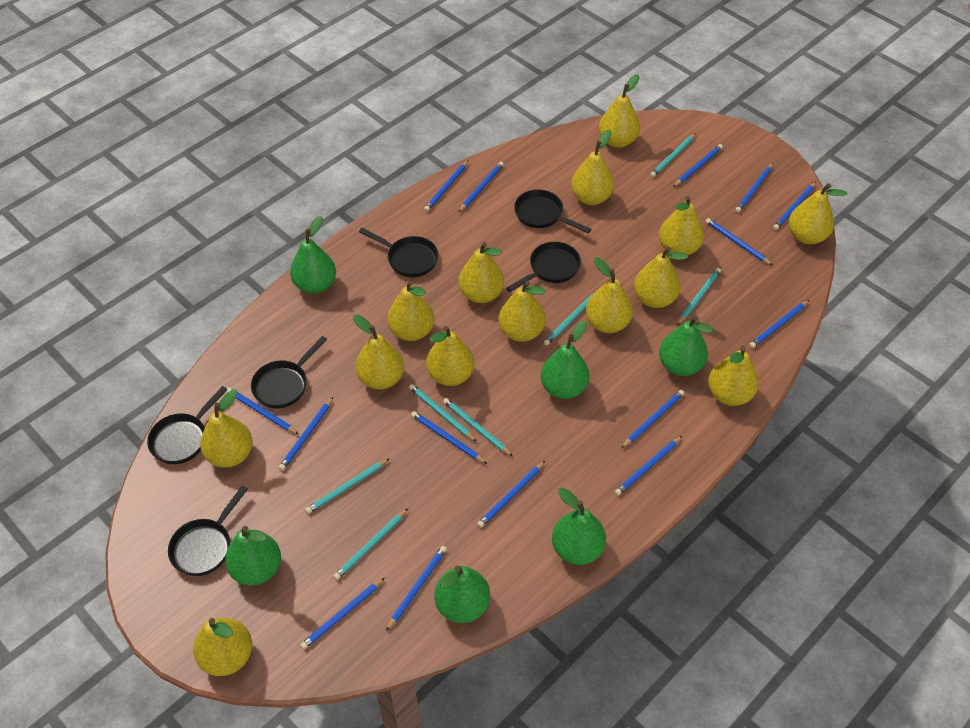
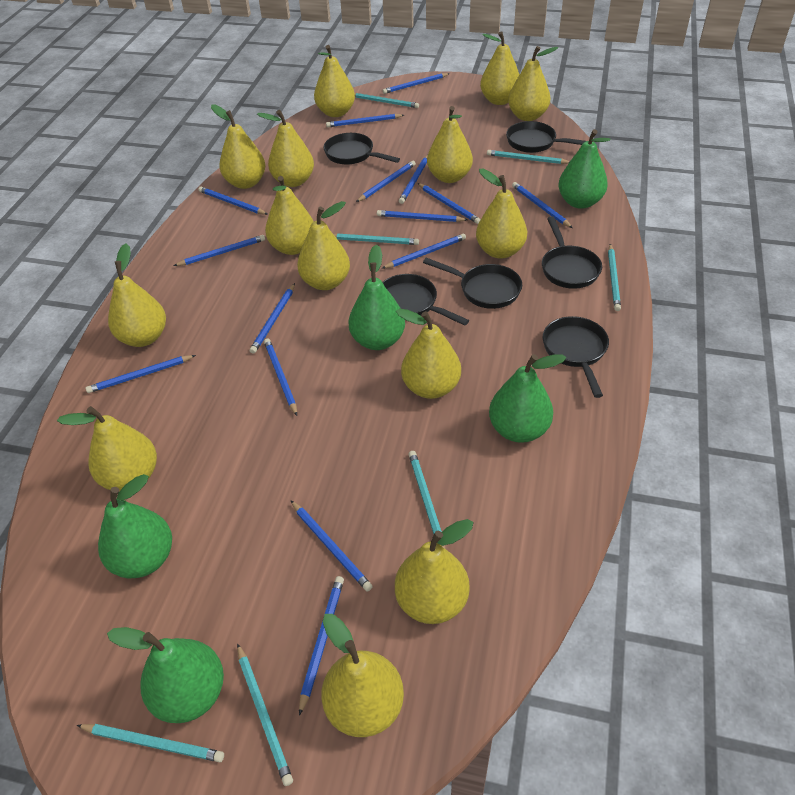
green pear: 6 -> 5

